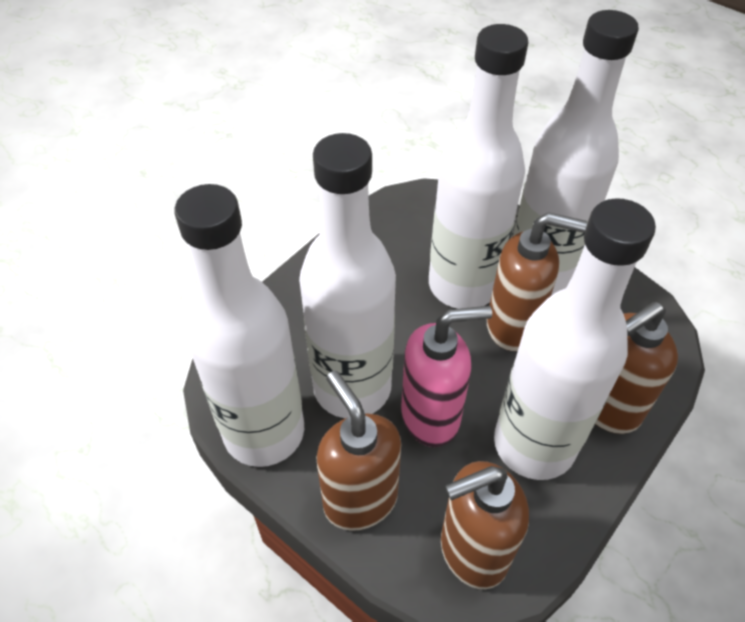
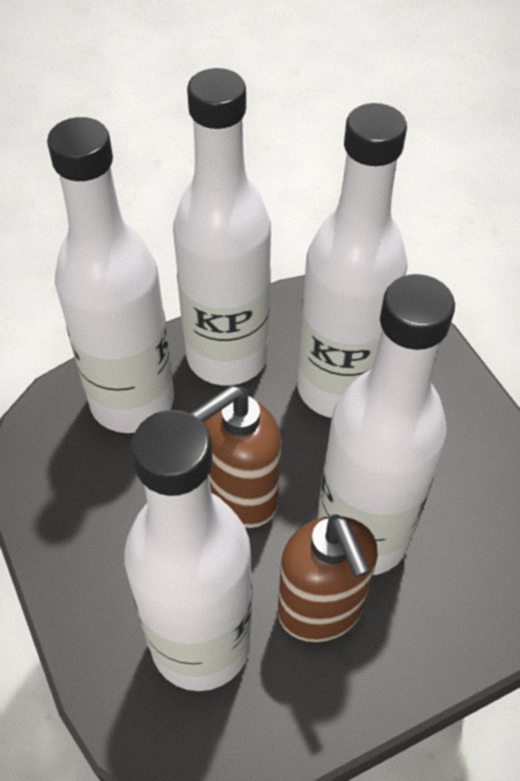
brown soap dispenser: 4 -> 2
pink soap dispenser: 1 -> 0

